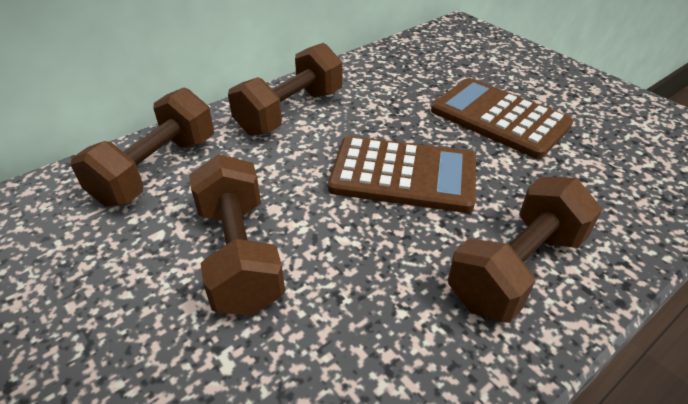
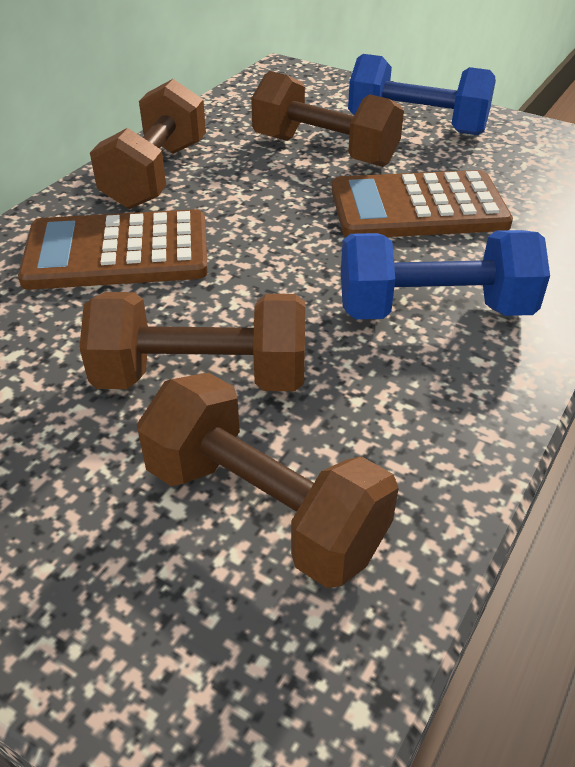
blue dumbbell: 0 -> 2

